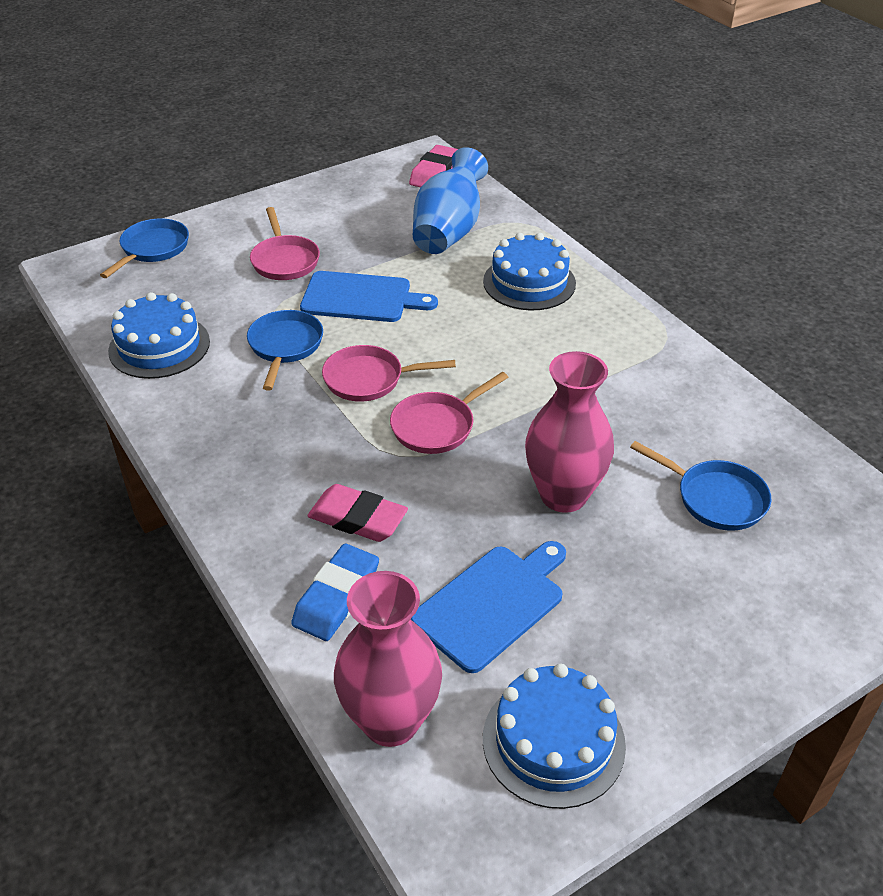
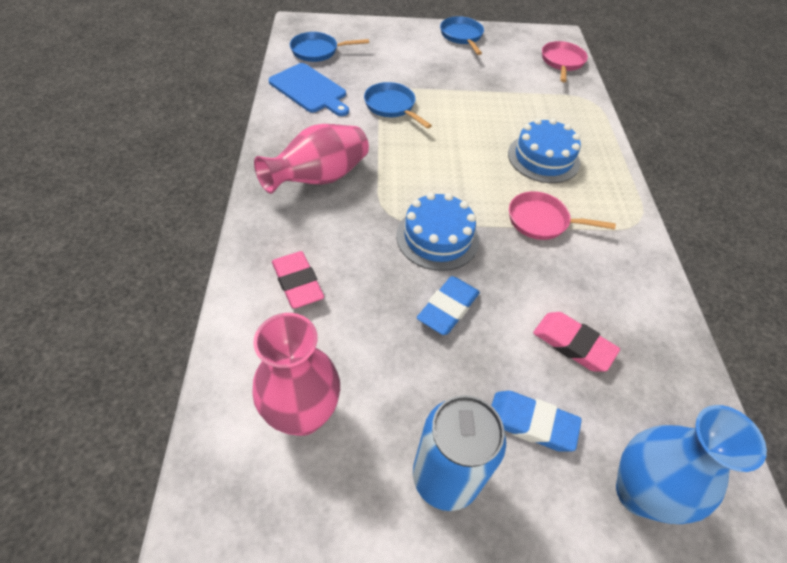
blue cake: 3 -> 2
blue can: 0 -> 1
blue cutting board: 2 -> 1
blue eraser: 1 -> 2
pink pan: 3 -> 2

